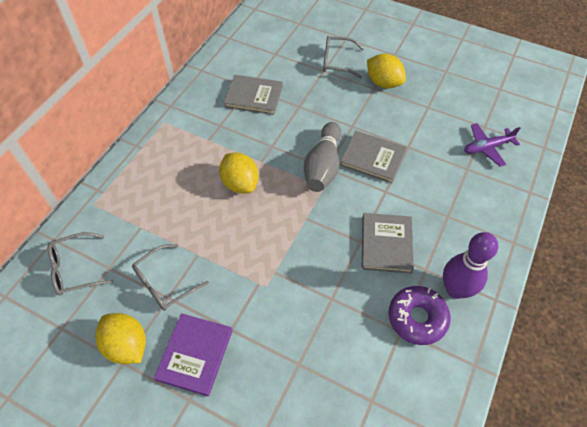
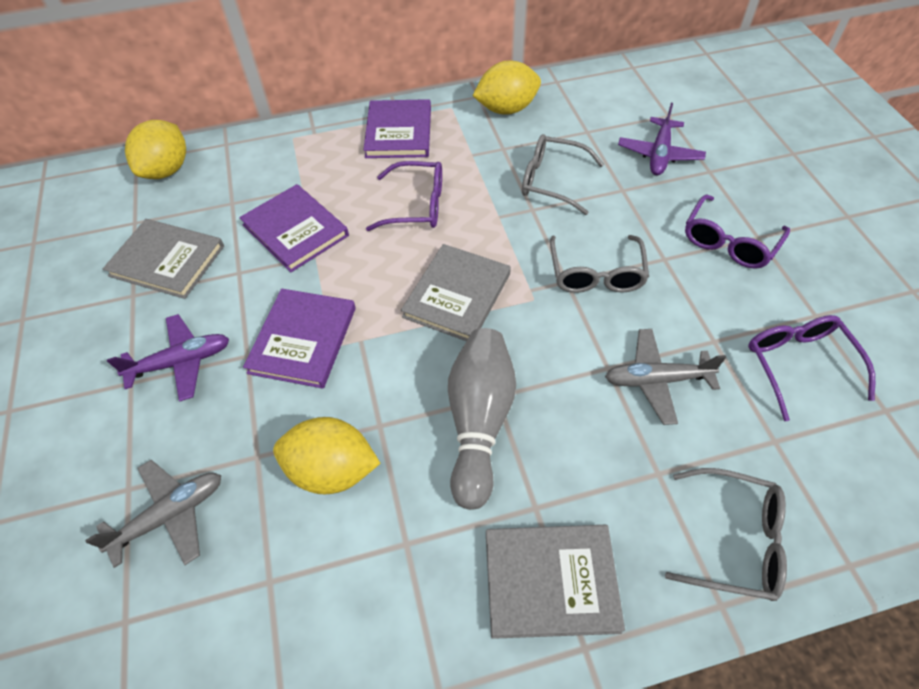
grey plane: 0 -> 2
purple book: 1 -> 3
purple bowling pin: 1 -> 0
purple donut: 1 -> 0
purple glasses: 0 -> 3
purple plane: 1 -> 2

